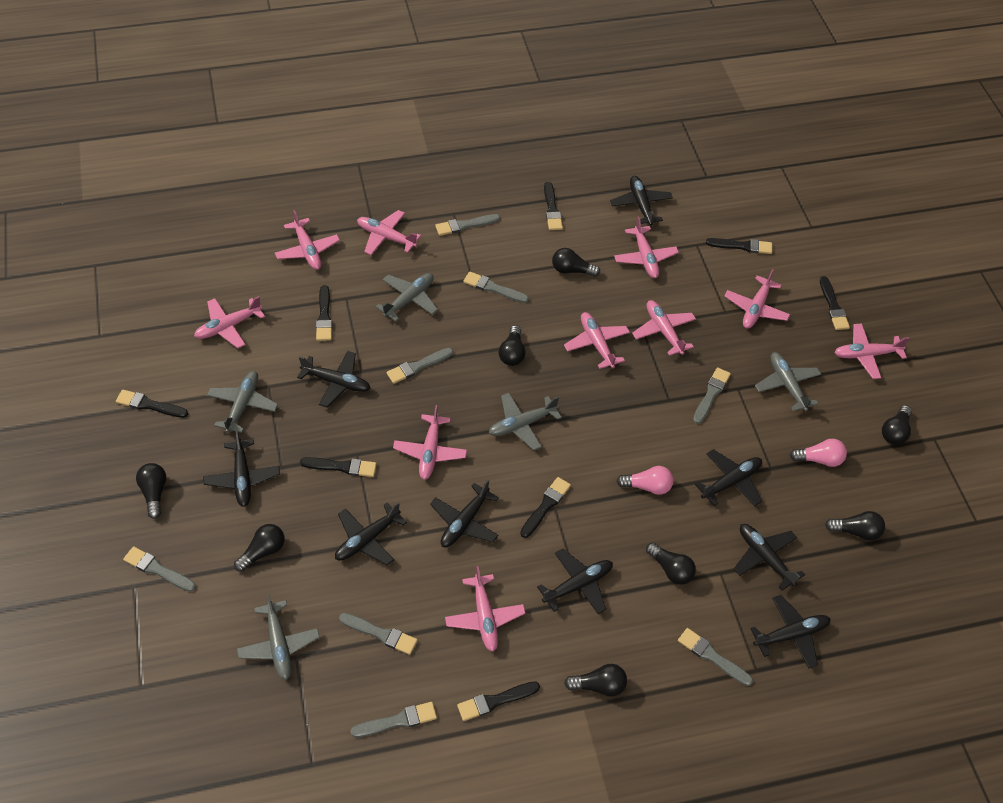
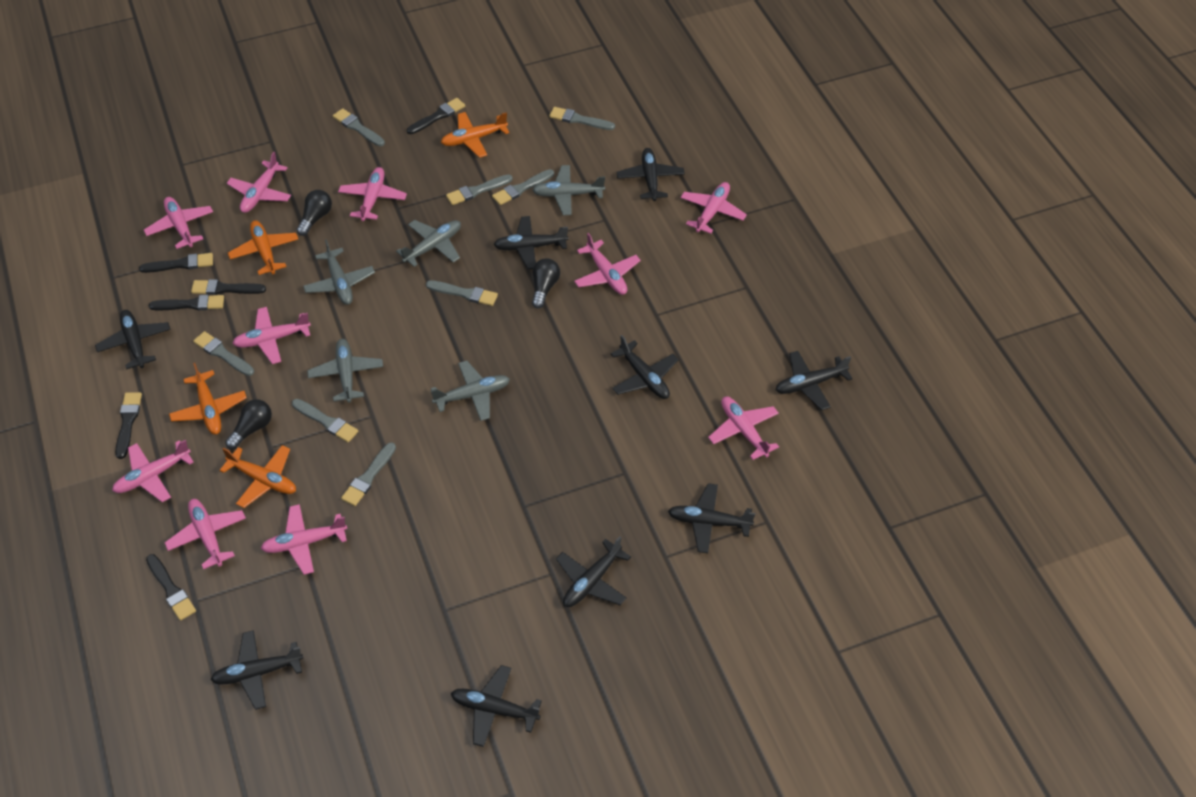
black brush: 8 -> 6
black light bulb: 8 -> 3
orange plane: 0 -> 4
pink light bulb: 2 -> 0

